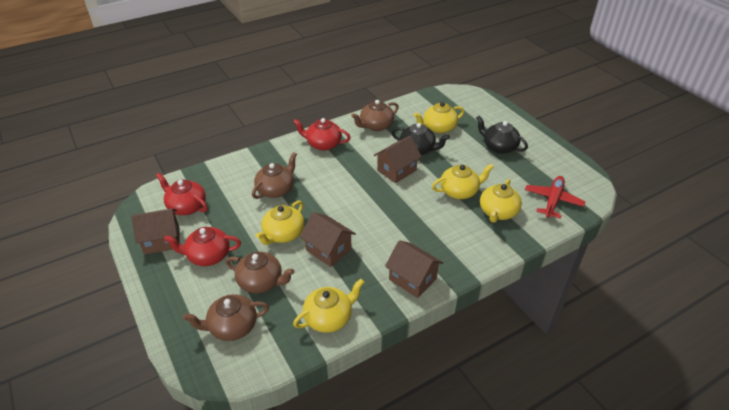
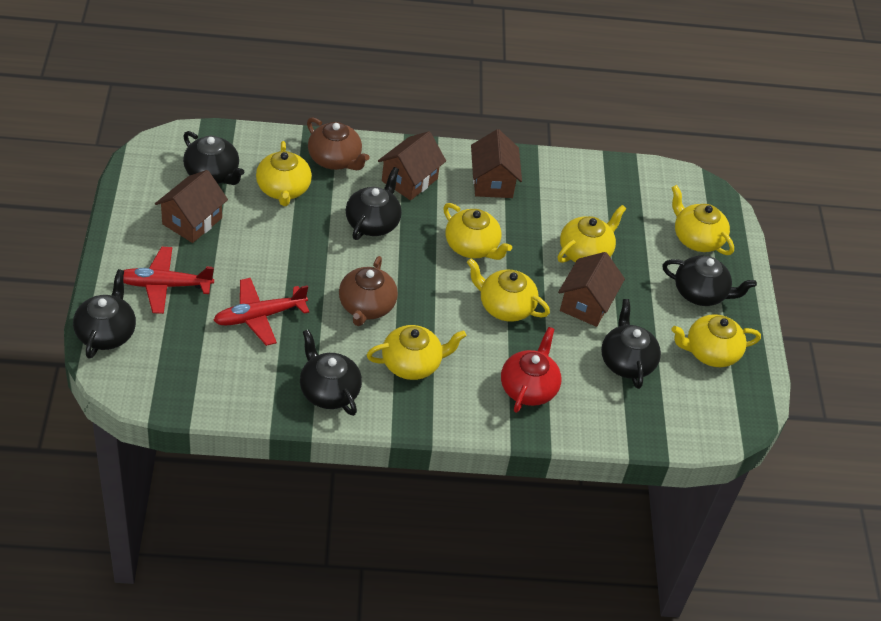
black teapot: 2 -> 6
brown teapot: 4 -> 2
red plane: 1 -> 2
red teapot: 3 -> 1
yellow teapot: 5 -> 7

